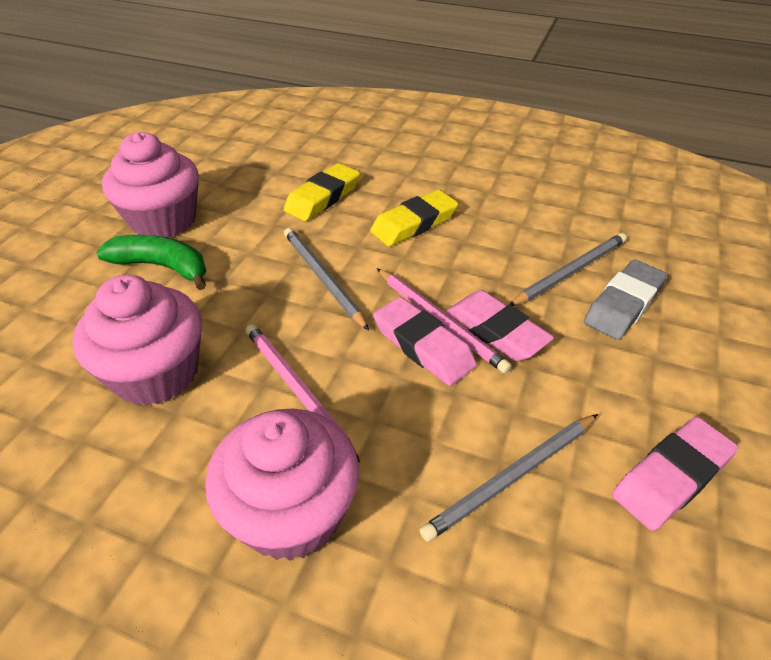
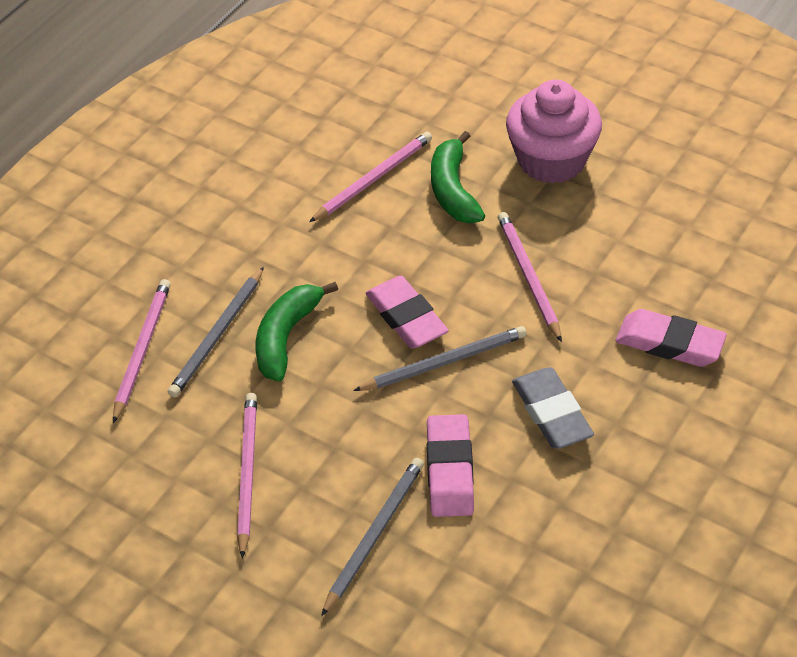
green banana: 1 -> 2
pink cupcake: 3 -> 1
pink pencil: 2 -> 4
yellow eraser: 2 -> 0

